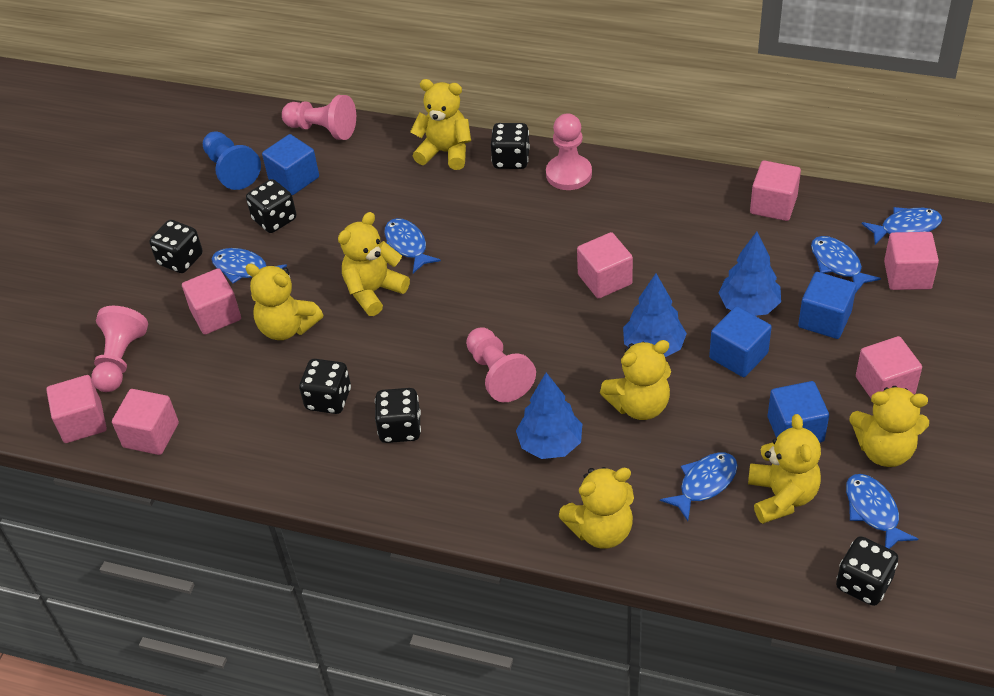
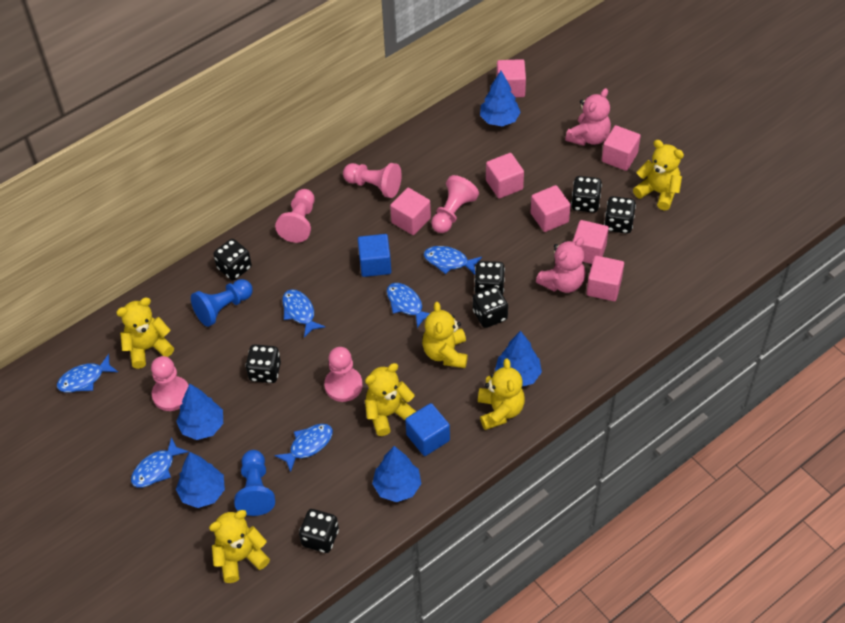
black dice: 6 -> 7
blue cube: 4 -> 2
blue pawn: 1 -> 2
blue tree: 3 -> 5
pink pawn: 4 -> 5
pink teddy bear: 0 -> 2
yellow teddy bear: 7 -> 6

